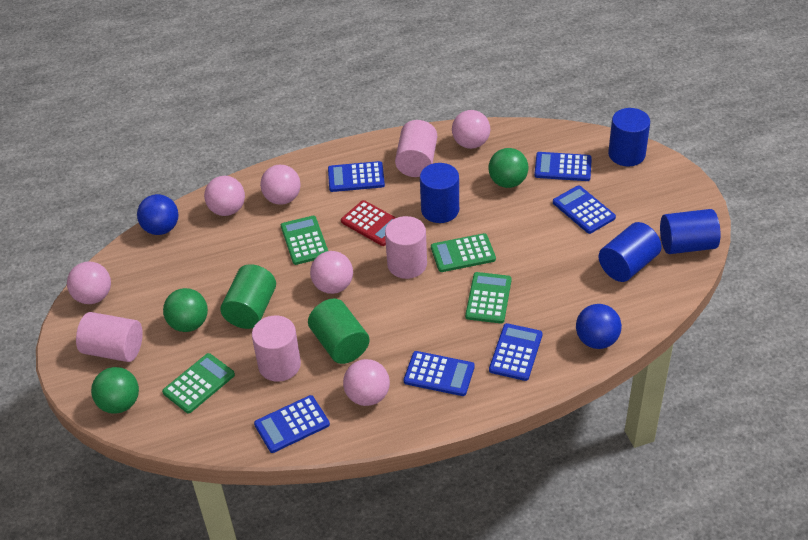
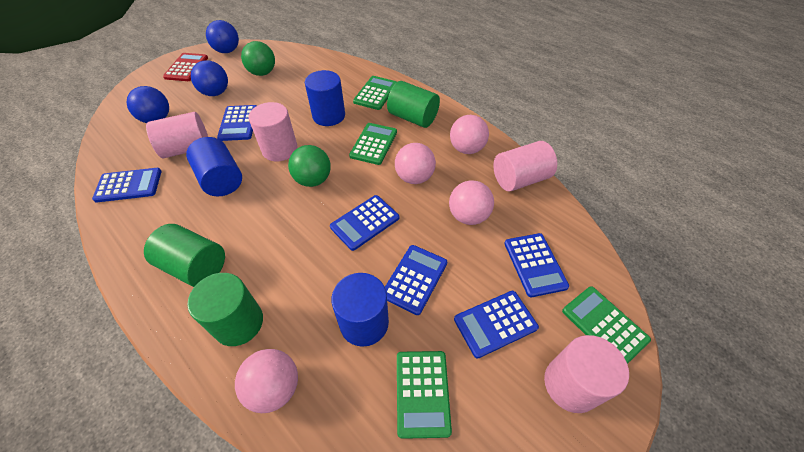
blue ball: 2 -> 3
blue cylinder: 4 -> 3
green ball: 3 -> 2
green cylinder: 2 -> 3
pink ball: 6 -> 4

